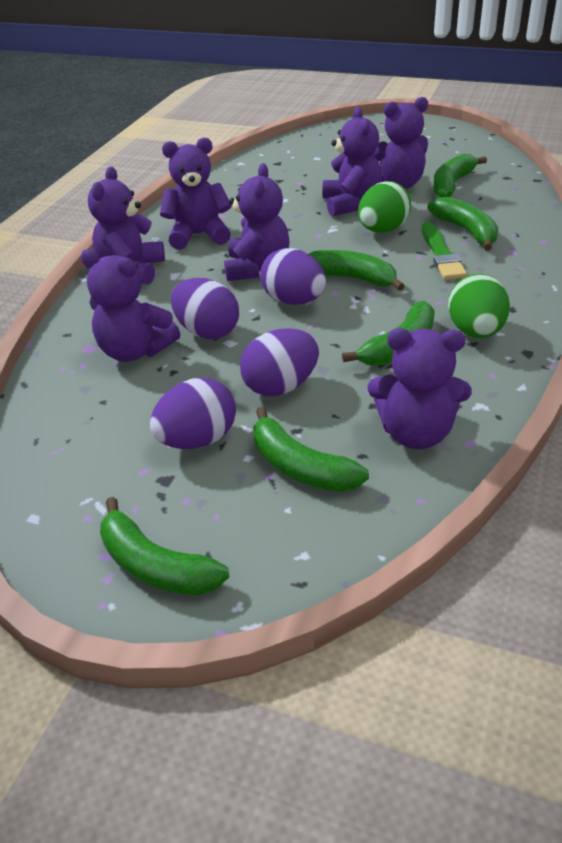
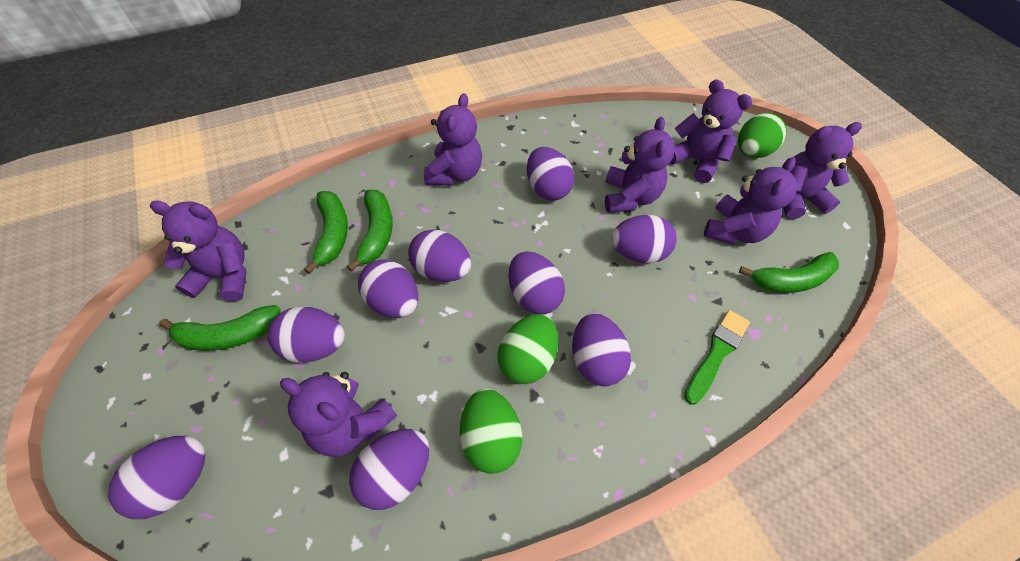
green banana: 6 -> 4
green egg: 2 -> 3
purple egg: 4 -> 9

